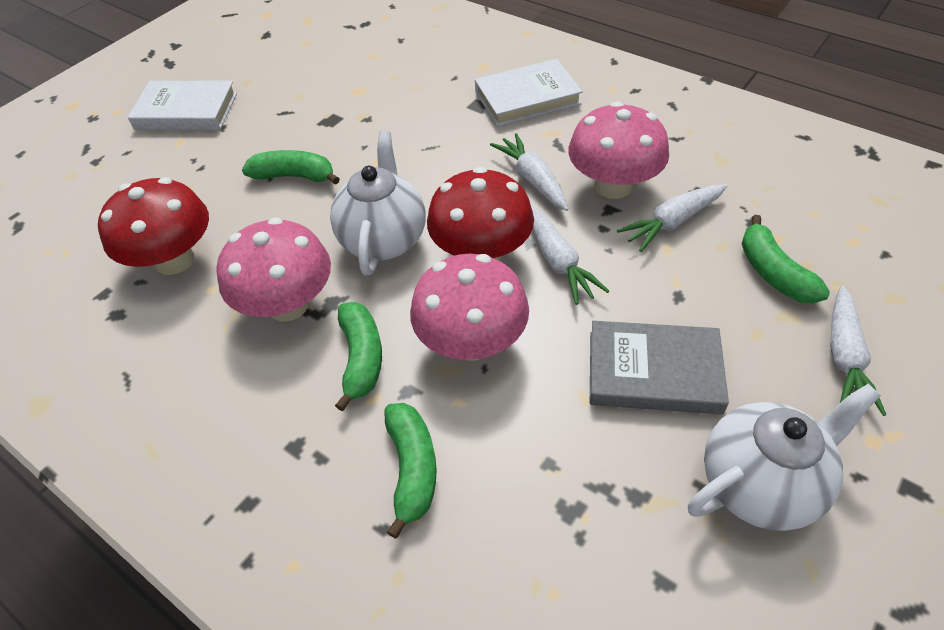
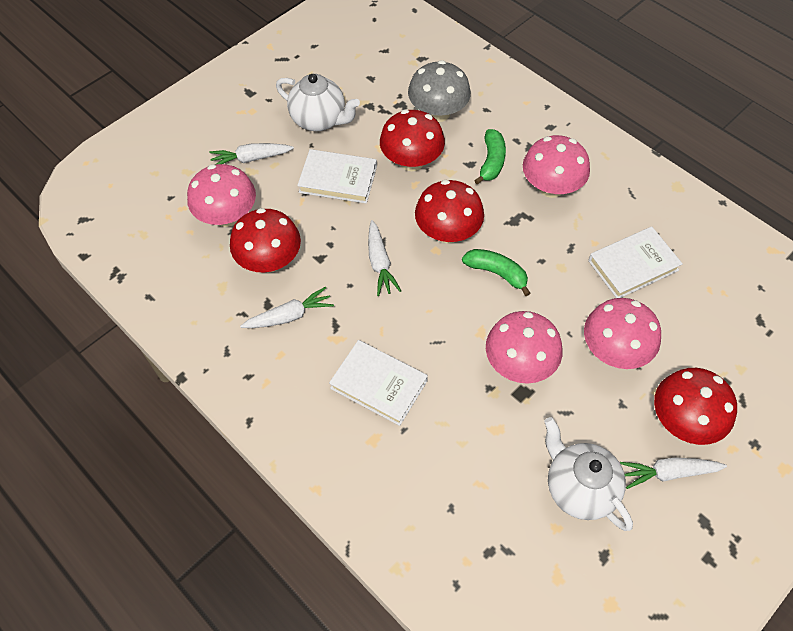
green banana: 4 -> 2
grey book: 1 -> 0
grey mushroom: 0 -> 1
pink mushroom: 3 -> 4
red mushroom: 2 -> 4
white book: 2 -> 3

